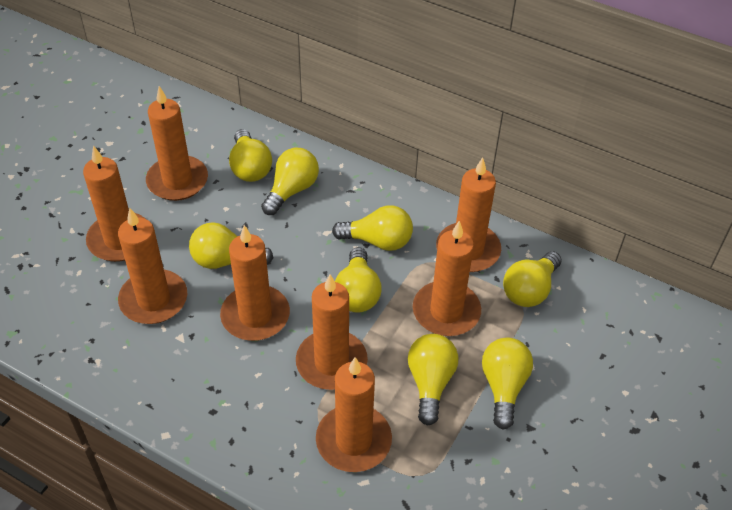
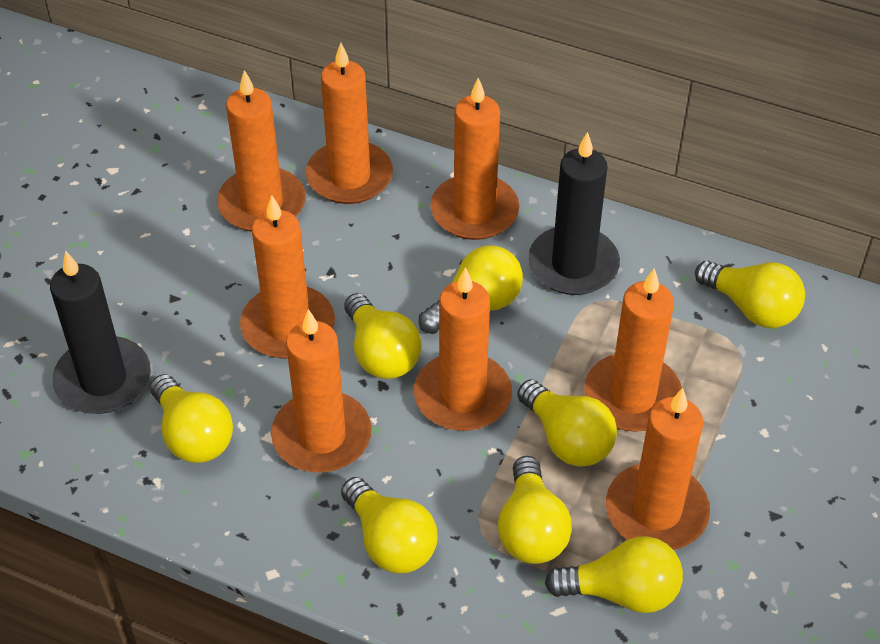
black candle: 0 -> 2

